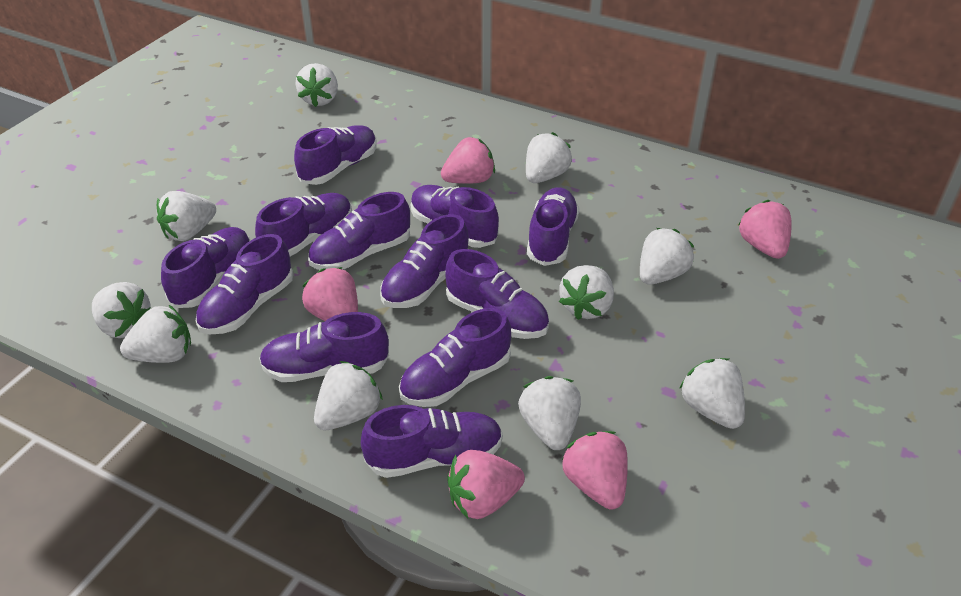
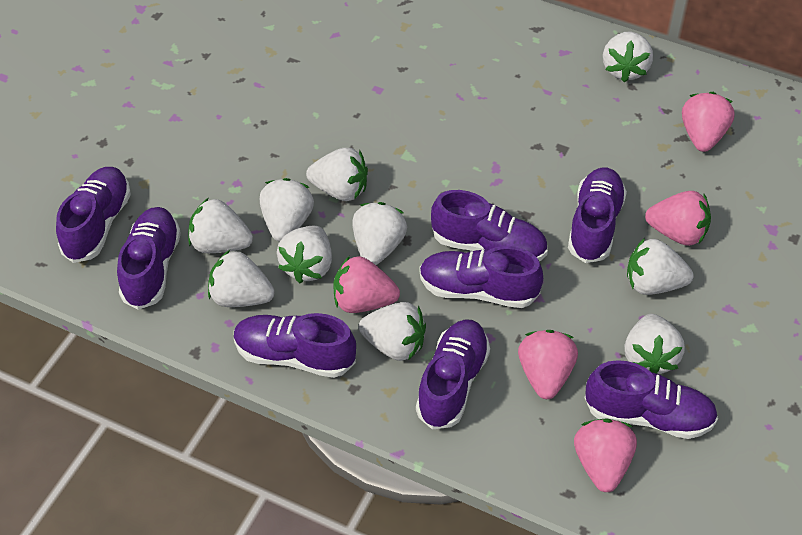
purple shoe: 12 -> 8

